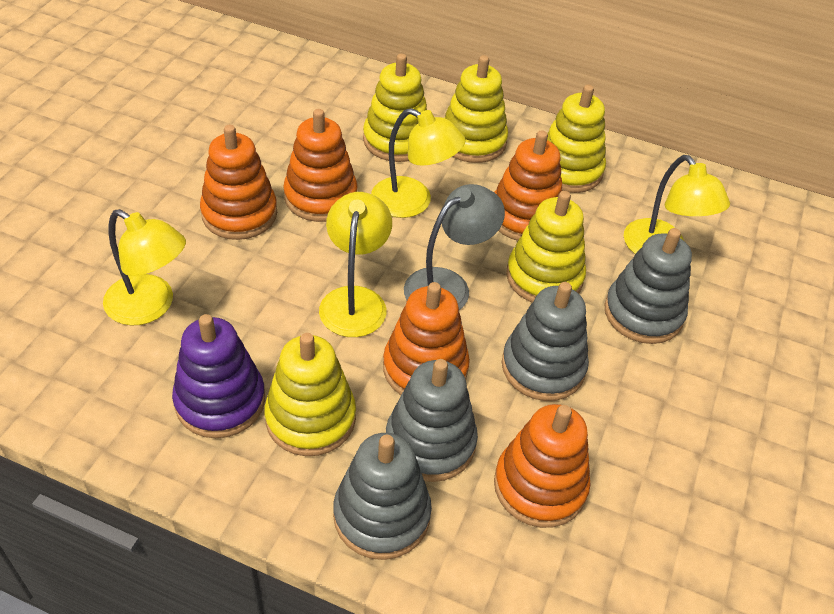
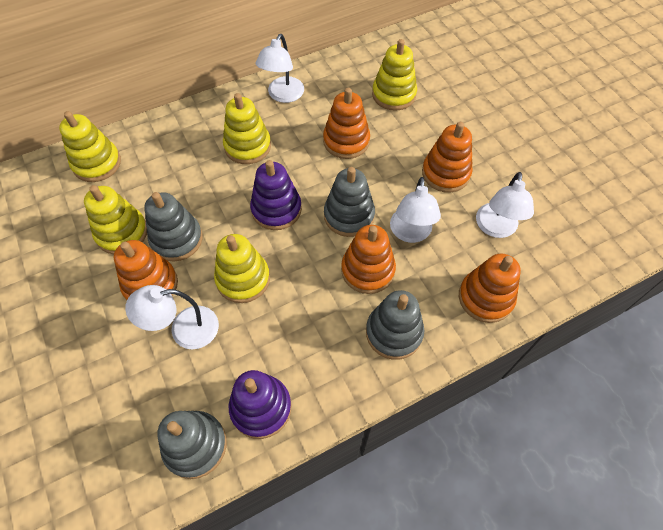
grey lamp: 1 -> 0
purple stacking toy: 1 -> 2
white lamp: 0 -> 4
yellow lamp: 4 -> 0

